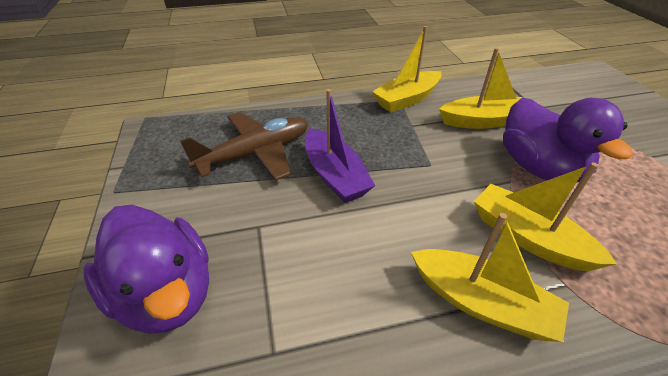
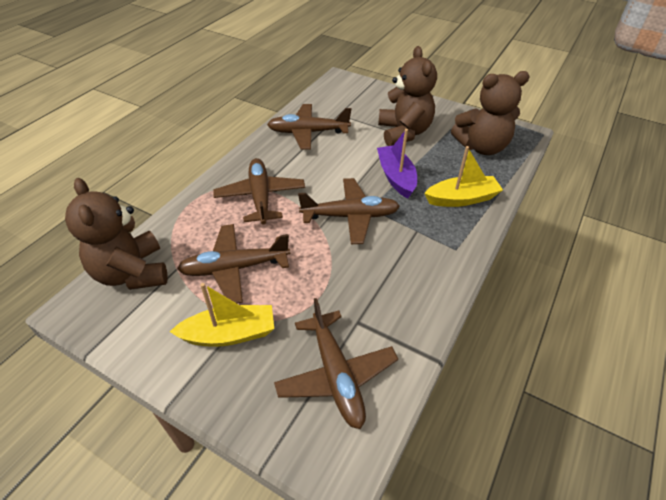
brown plane: 1 -> 5
brown teddy bear: 0 -> 3
purple duck: 2 -> 0
yellow boat: 4 -> 2

